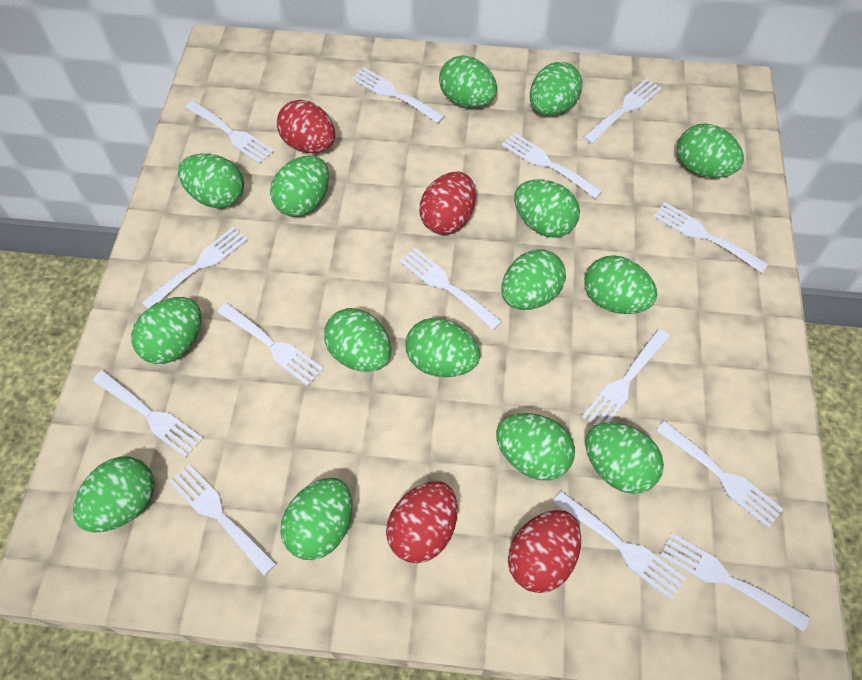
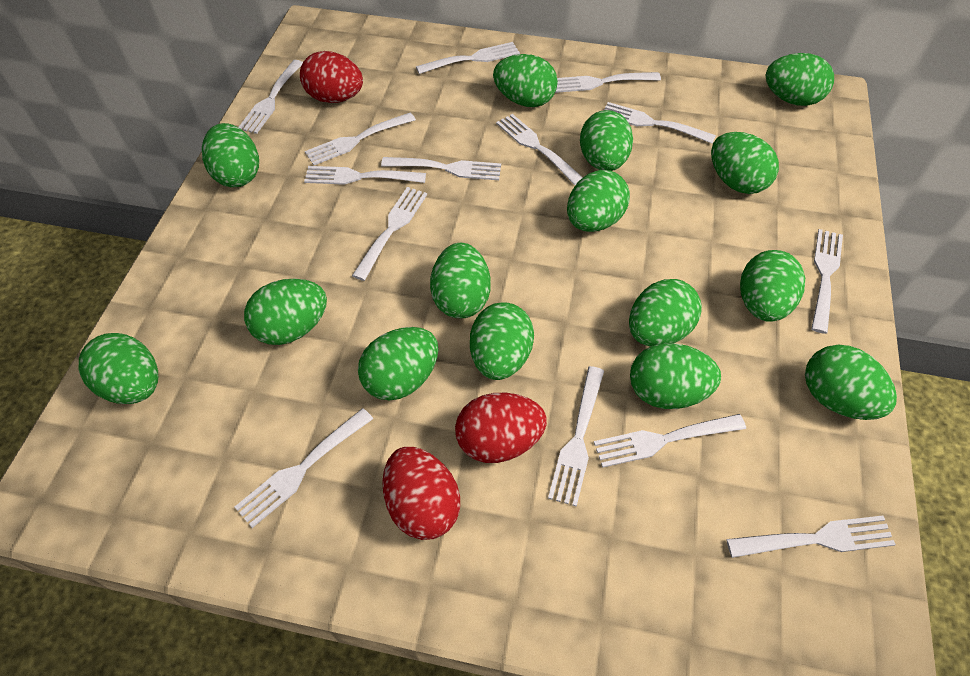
red egg: 4 -> 3

